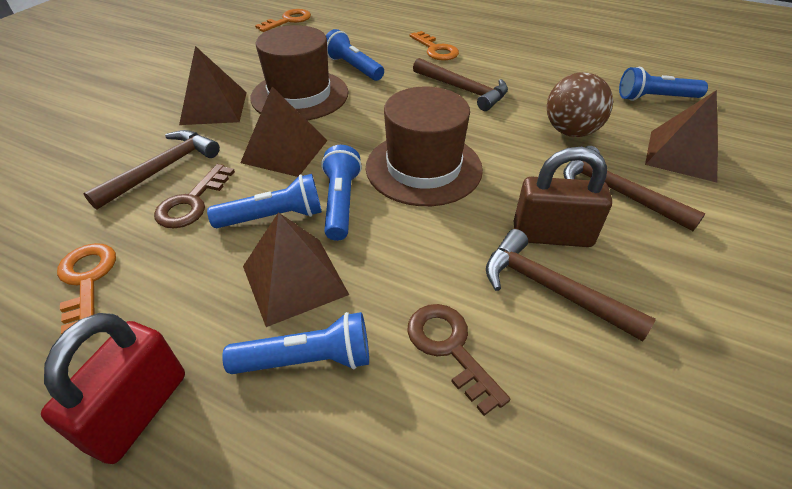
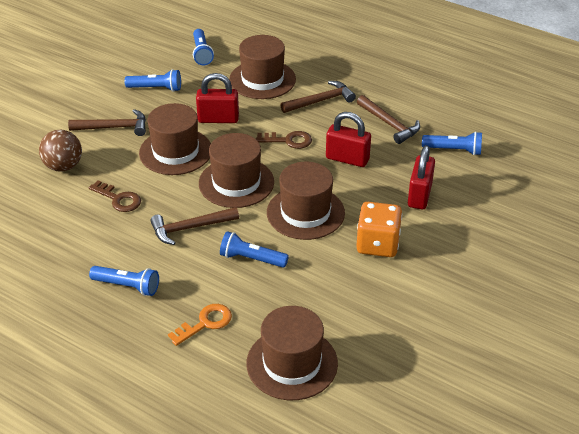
brown hat: 2 -> 5
brown padlock: 1 -> 0
brown pyramid: 4 -> 0
orange dice: 0 -> 1
orange key: 3 -> 1
red padlock: 1 -> 3

